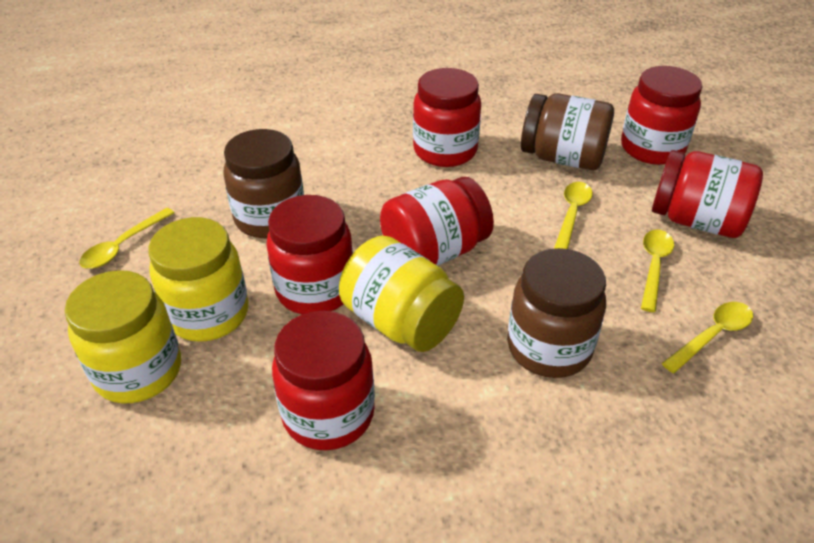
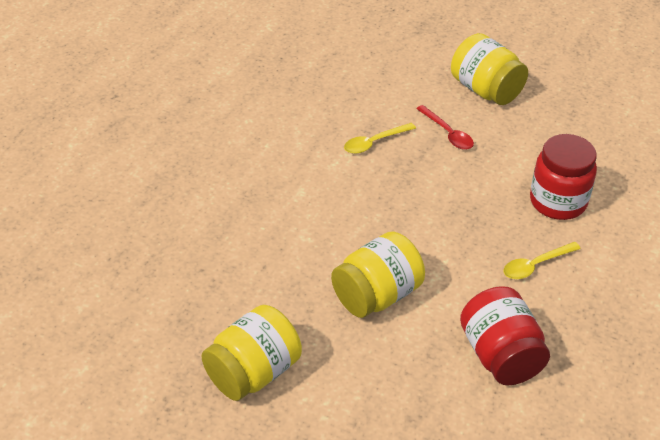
brown jar: 3 -> 0
red jar: 6 -> 2
red spoon: 0 -> 1
yellow spoon: 4 -> 2

